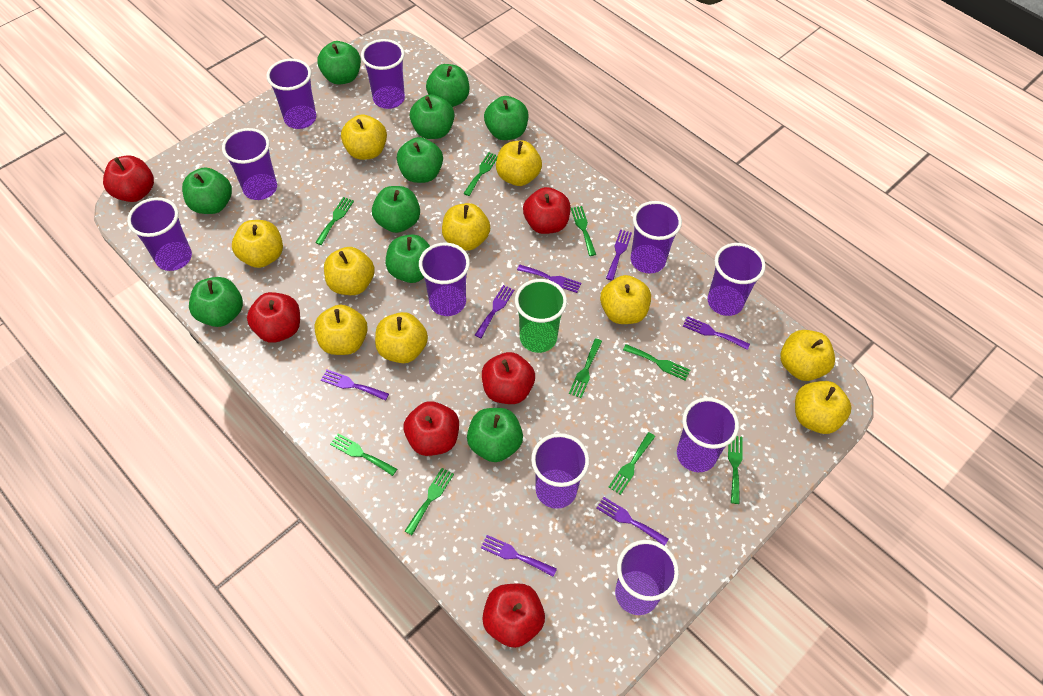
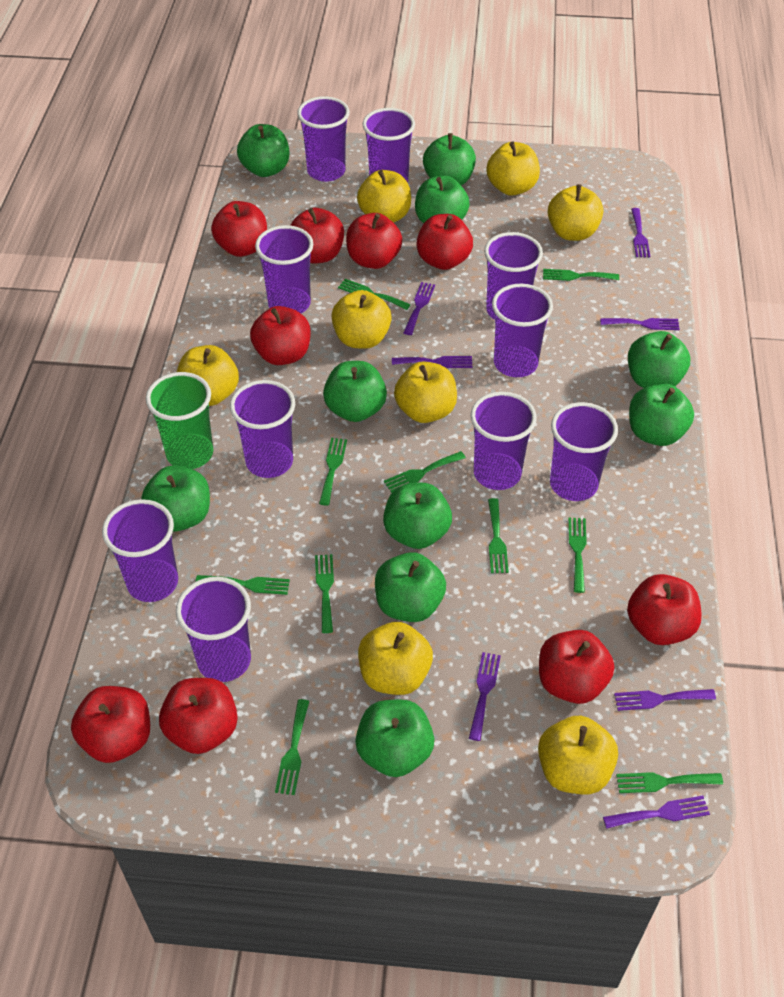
green fork: 9 -> 10
red apple: 6 -> 9
yellow apple: 10 -> 8

